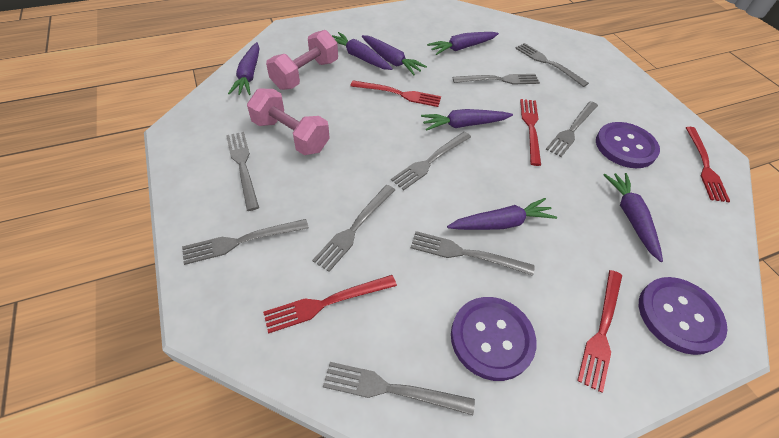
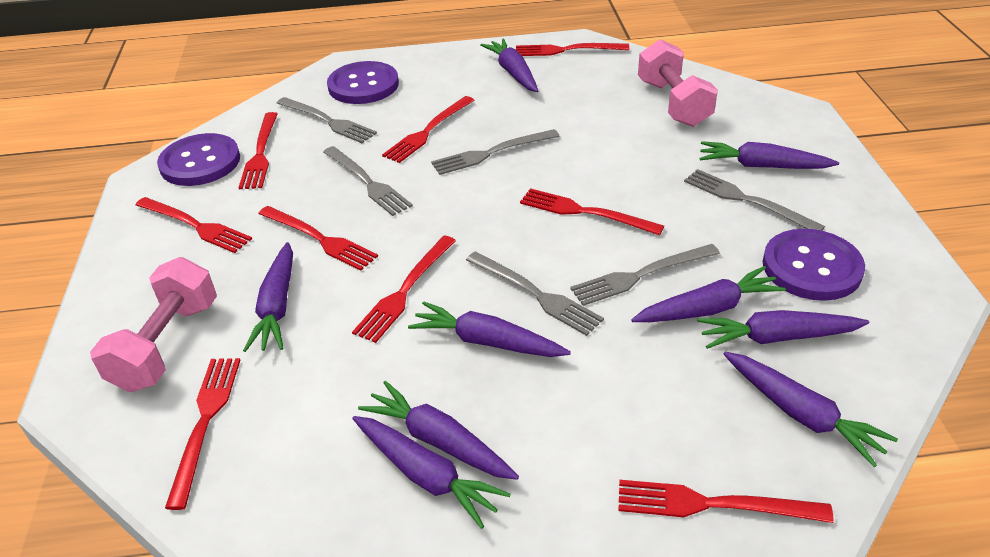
grey fork: 9 -> 6
purple carrot: 7 -> 9
red fork: 5 -> 9

